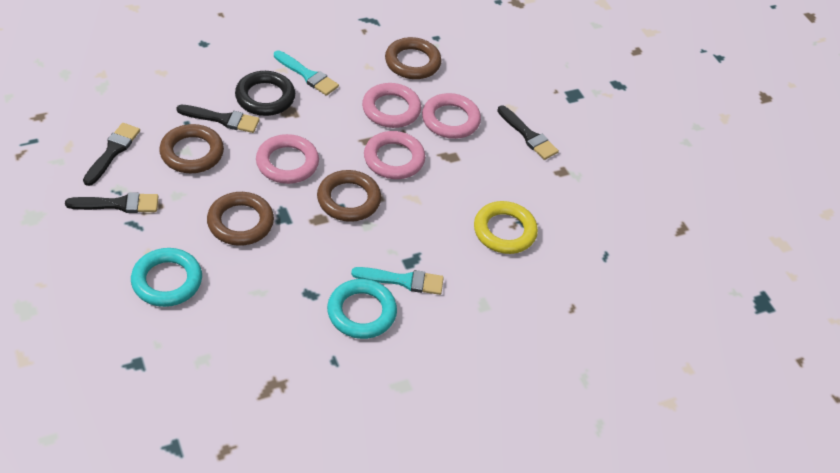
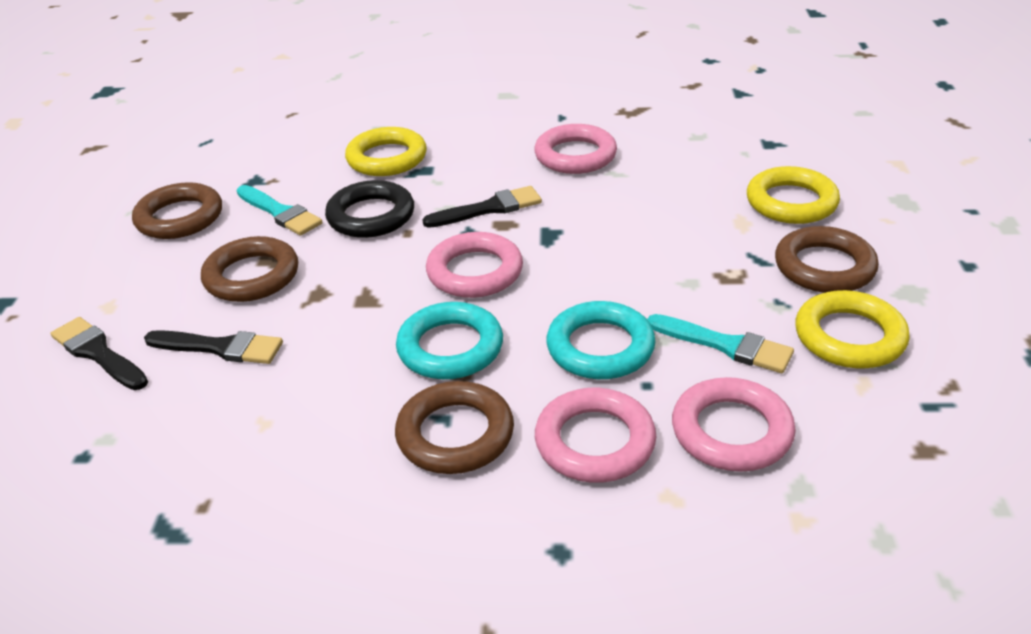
black brush: 4 -> 3
yellow ring: 1 -> 3

